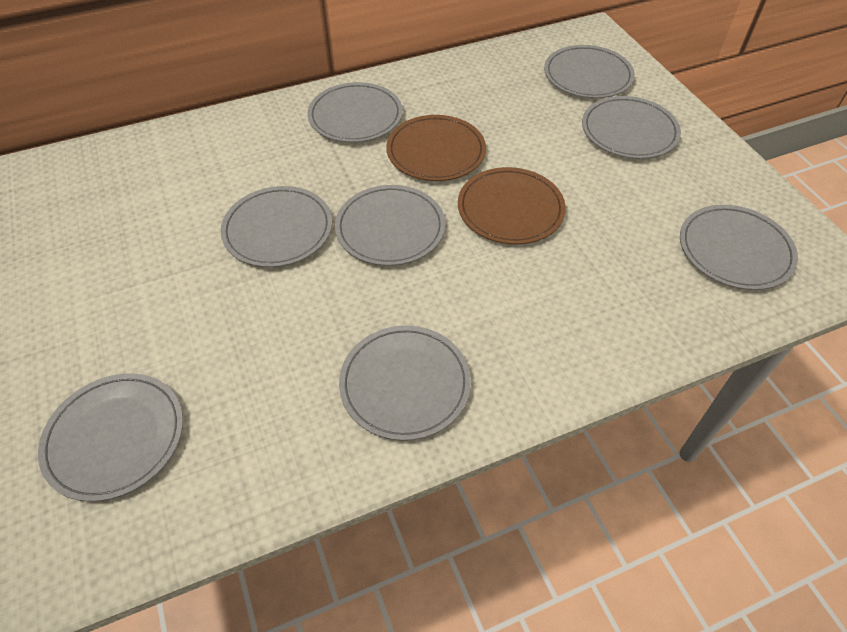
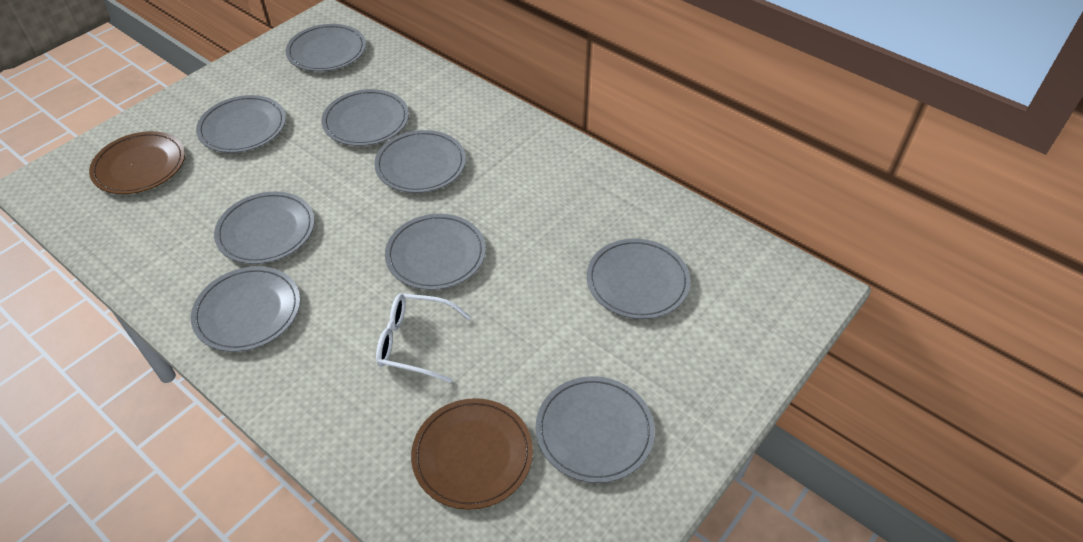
grey plate: 8 -> 9
white glasses: 0 -> 1

